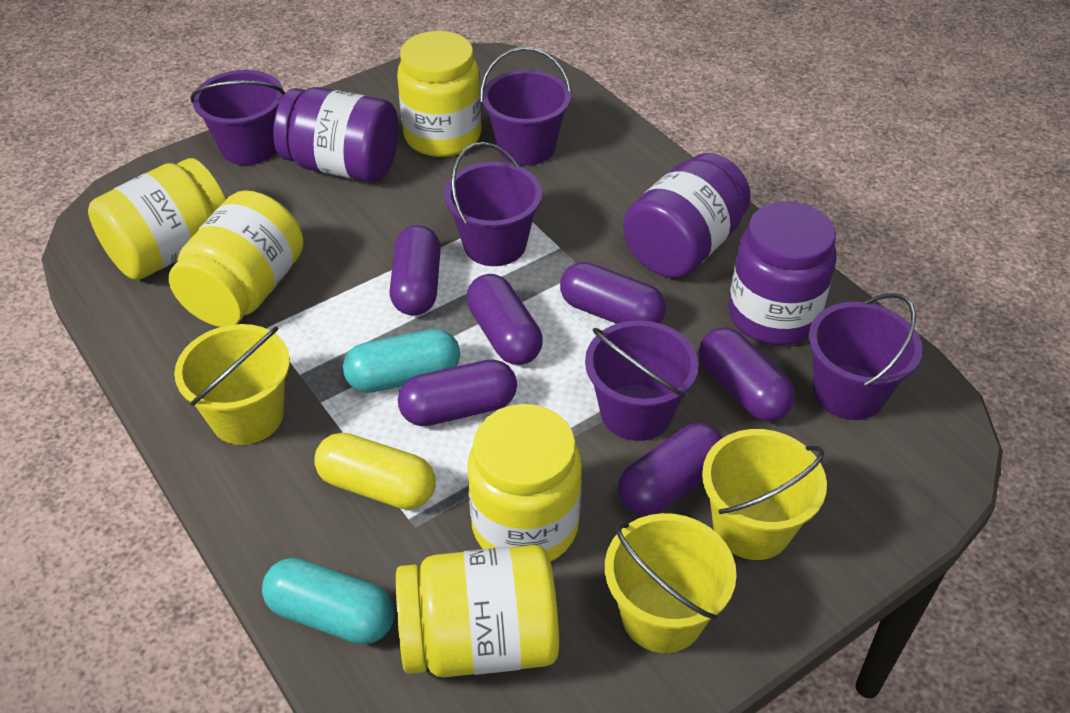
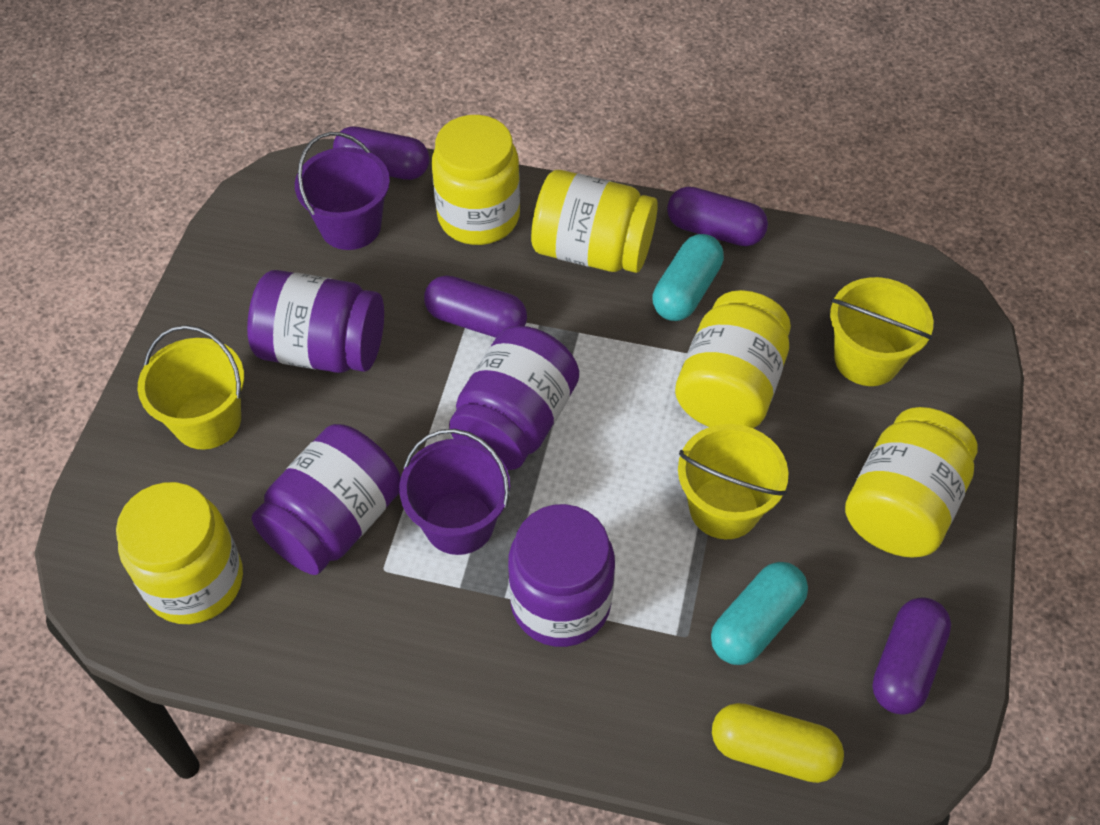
purple bucket: 5 -> 2
purple capsule: 6 -> 4
purple jar: 3 -> 4

